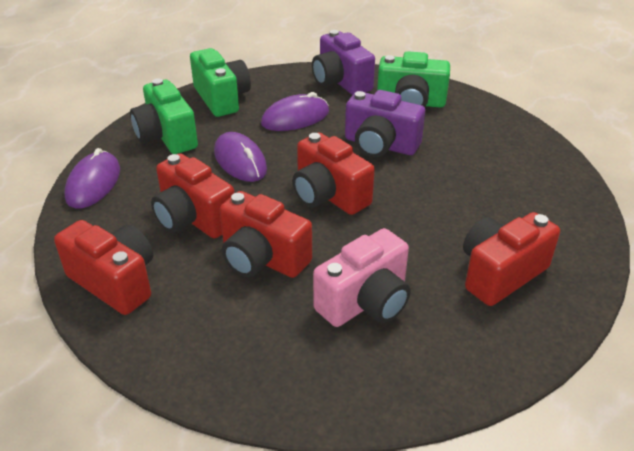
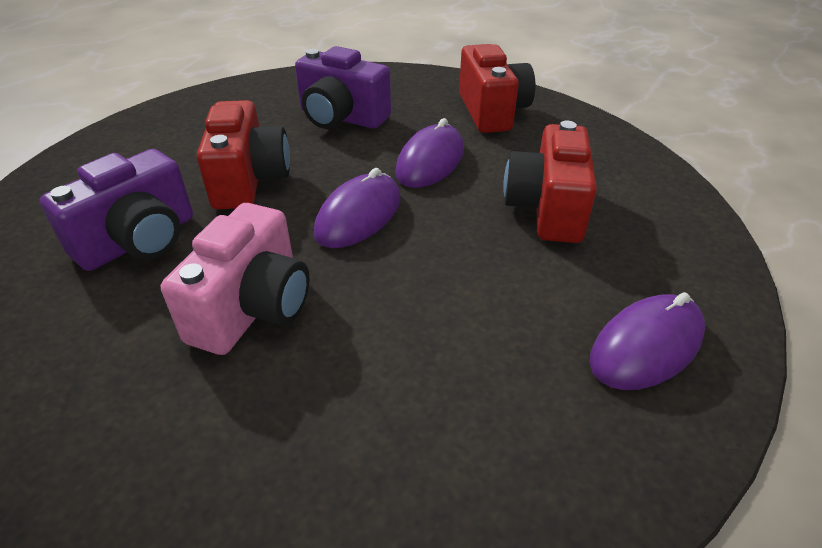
green camera: 3 -> 0
red camera: 5 -> 3

